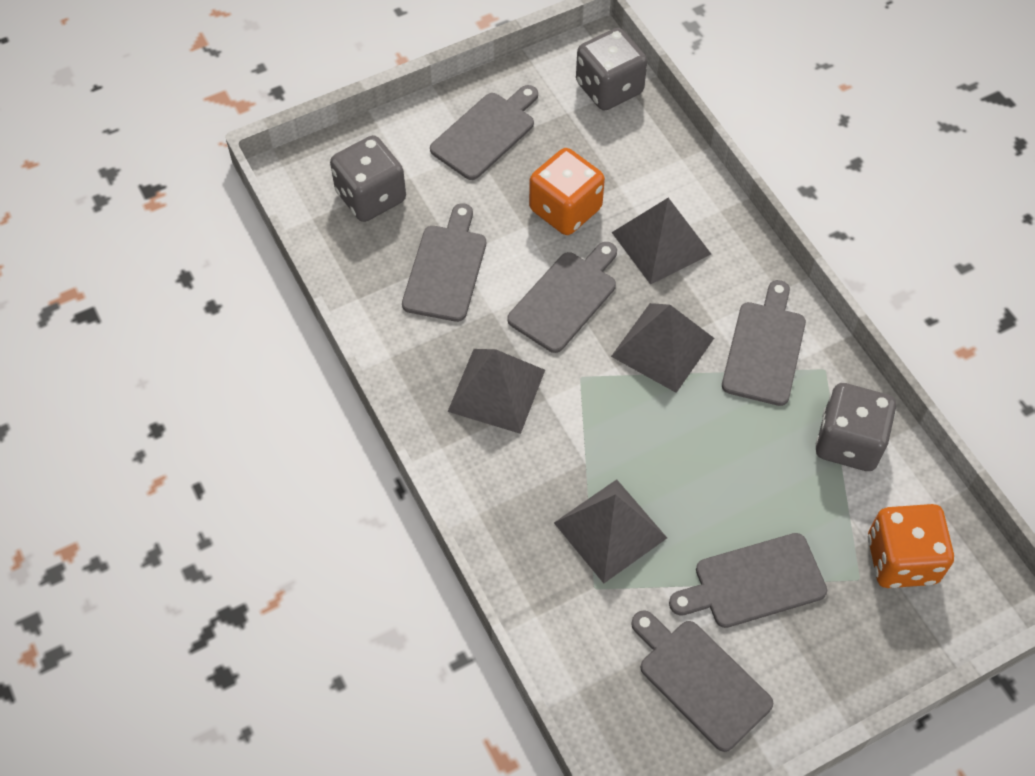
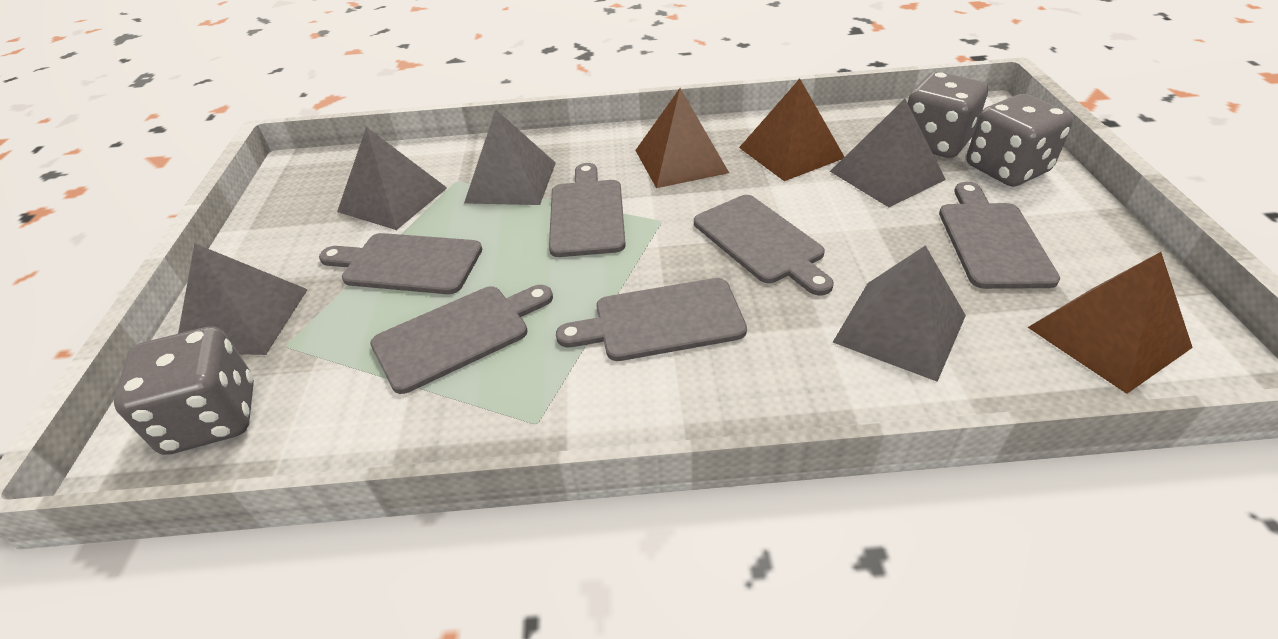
brown pyramid: 0 -> 3
grey pyramid: 4 -> 5
orange dice: 2 -> 0

